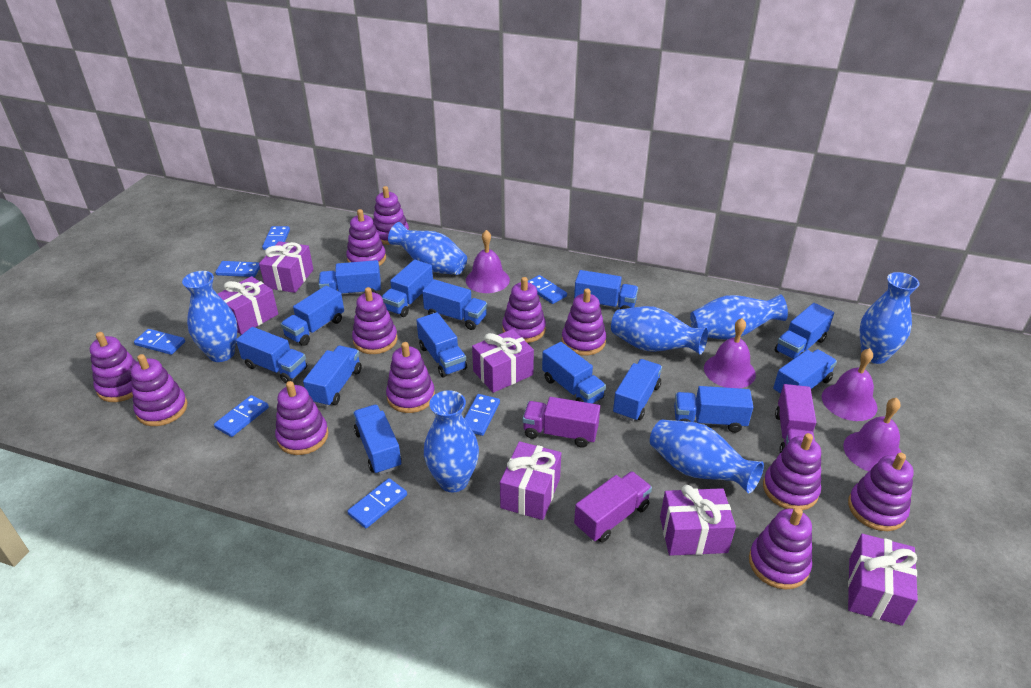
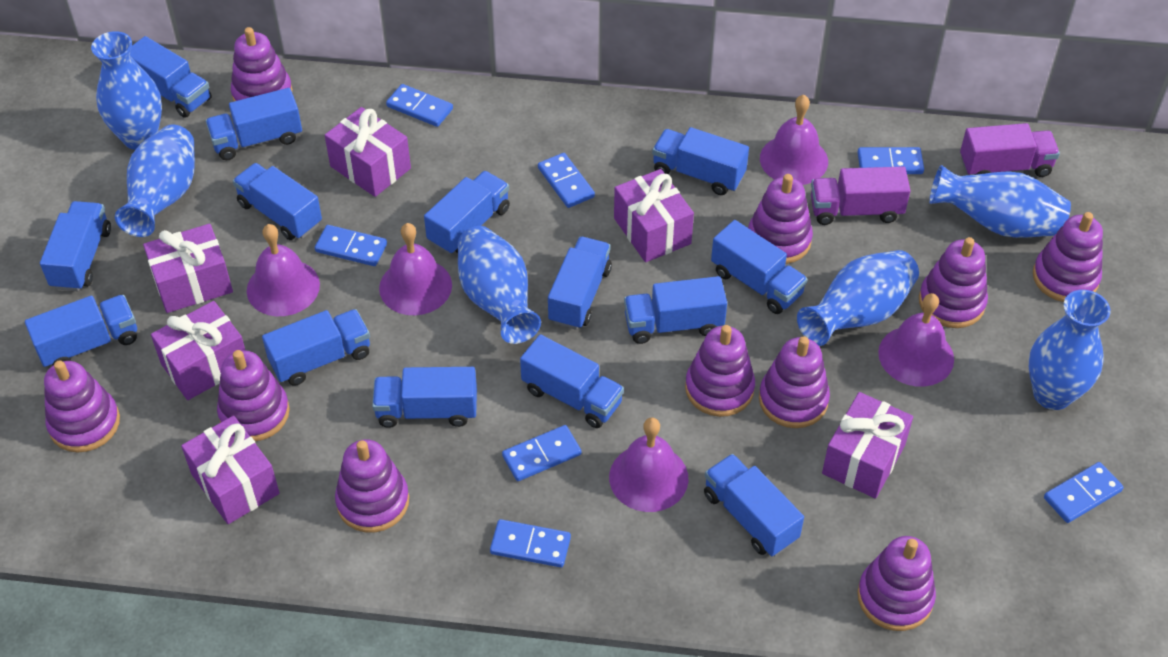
blue vase: 7 -> 6
purple bell: 4 -> 5
purple stacking toy: 12 -> 10
purple truck: 3 -> 2

